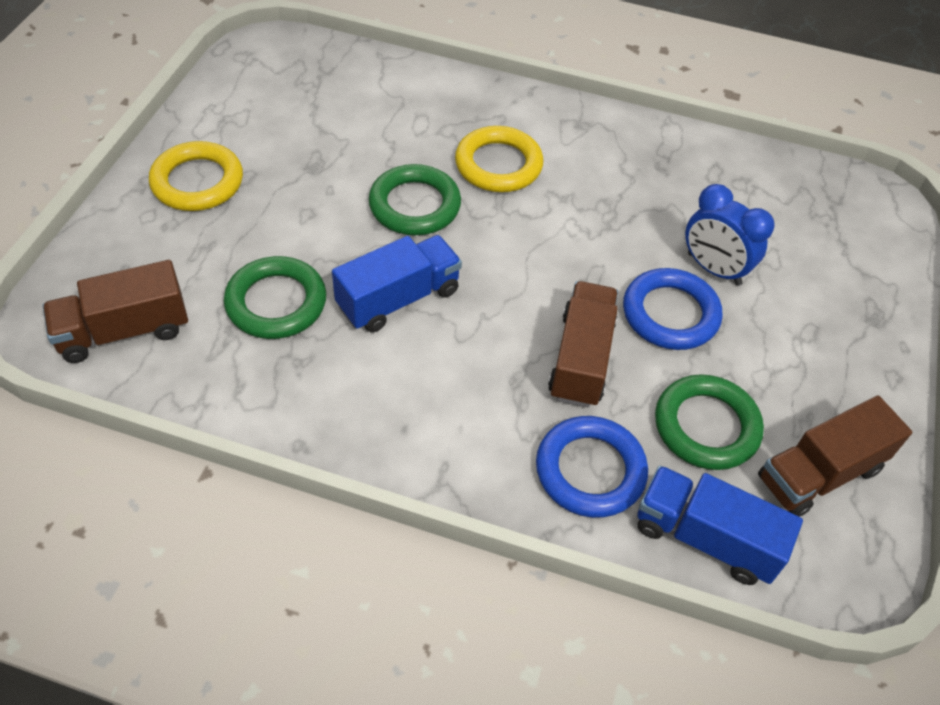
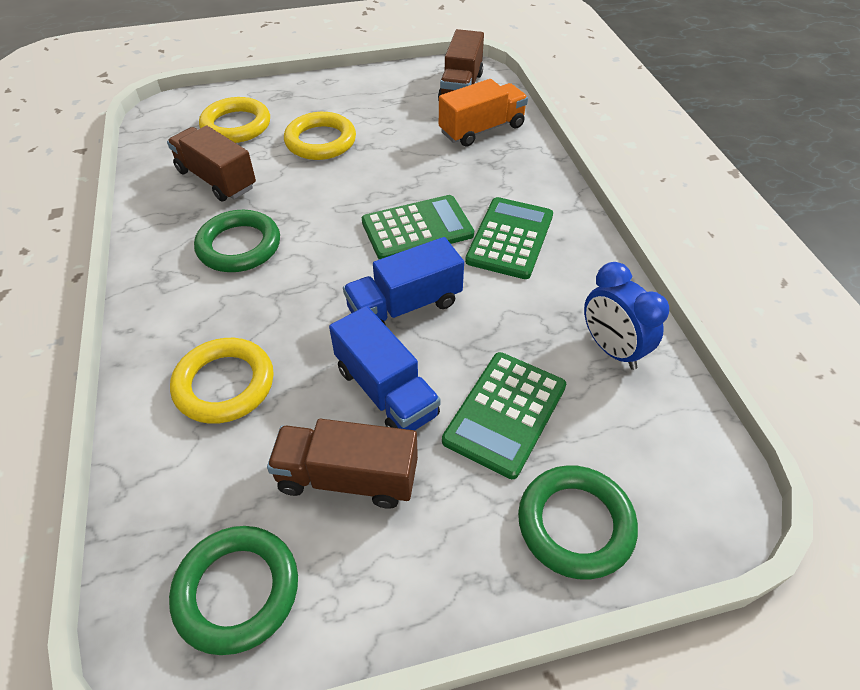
blue ring: 2 -> 0
green calculator: 0 -> 3
orange truck: 0 -> 1
yellow ring: 2 -> 3

